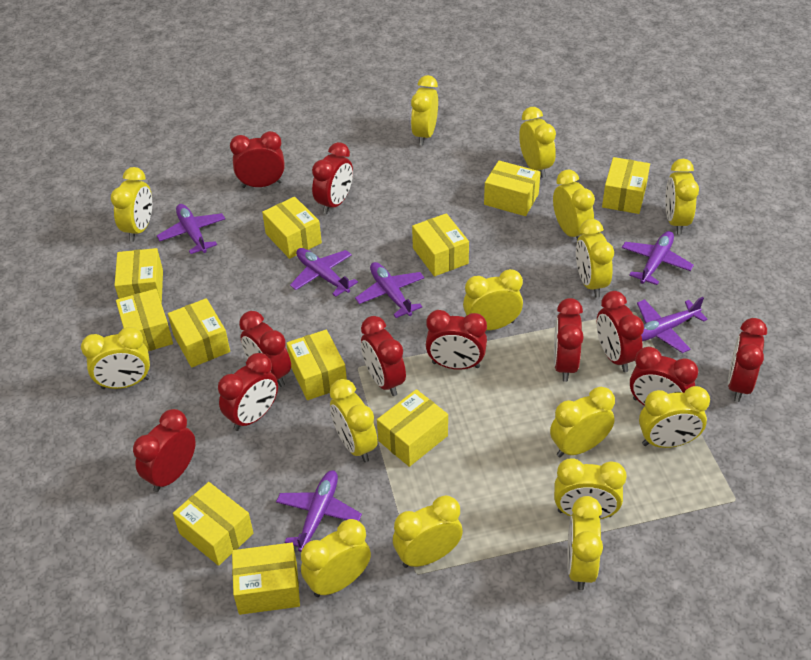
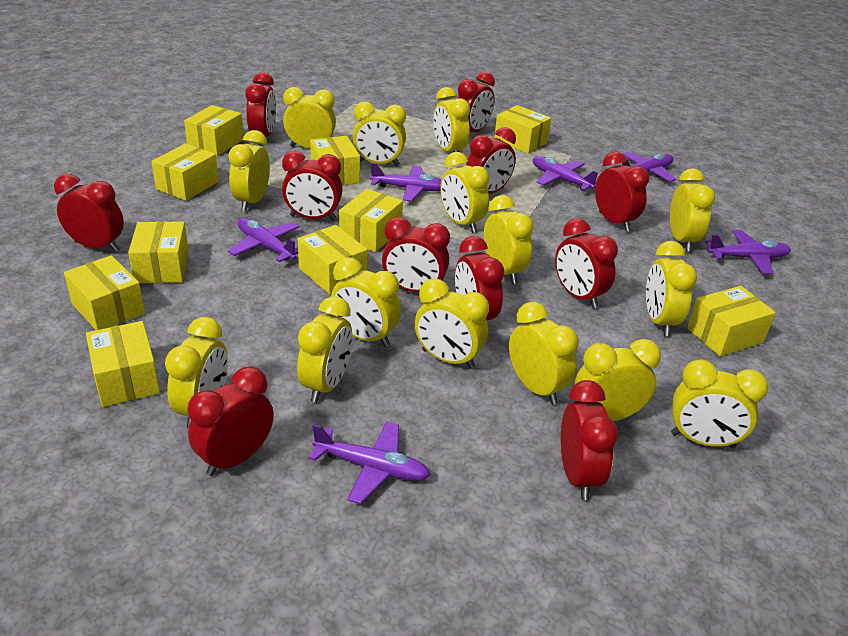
yellow box: 11 -> 10

